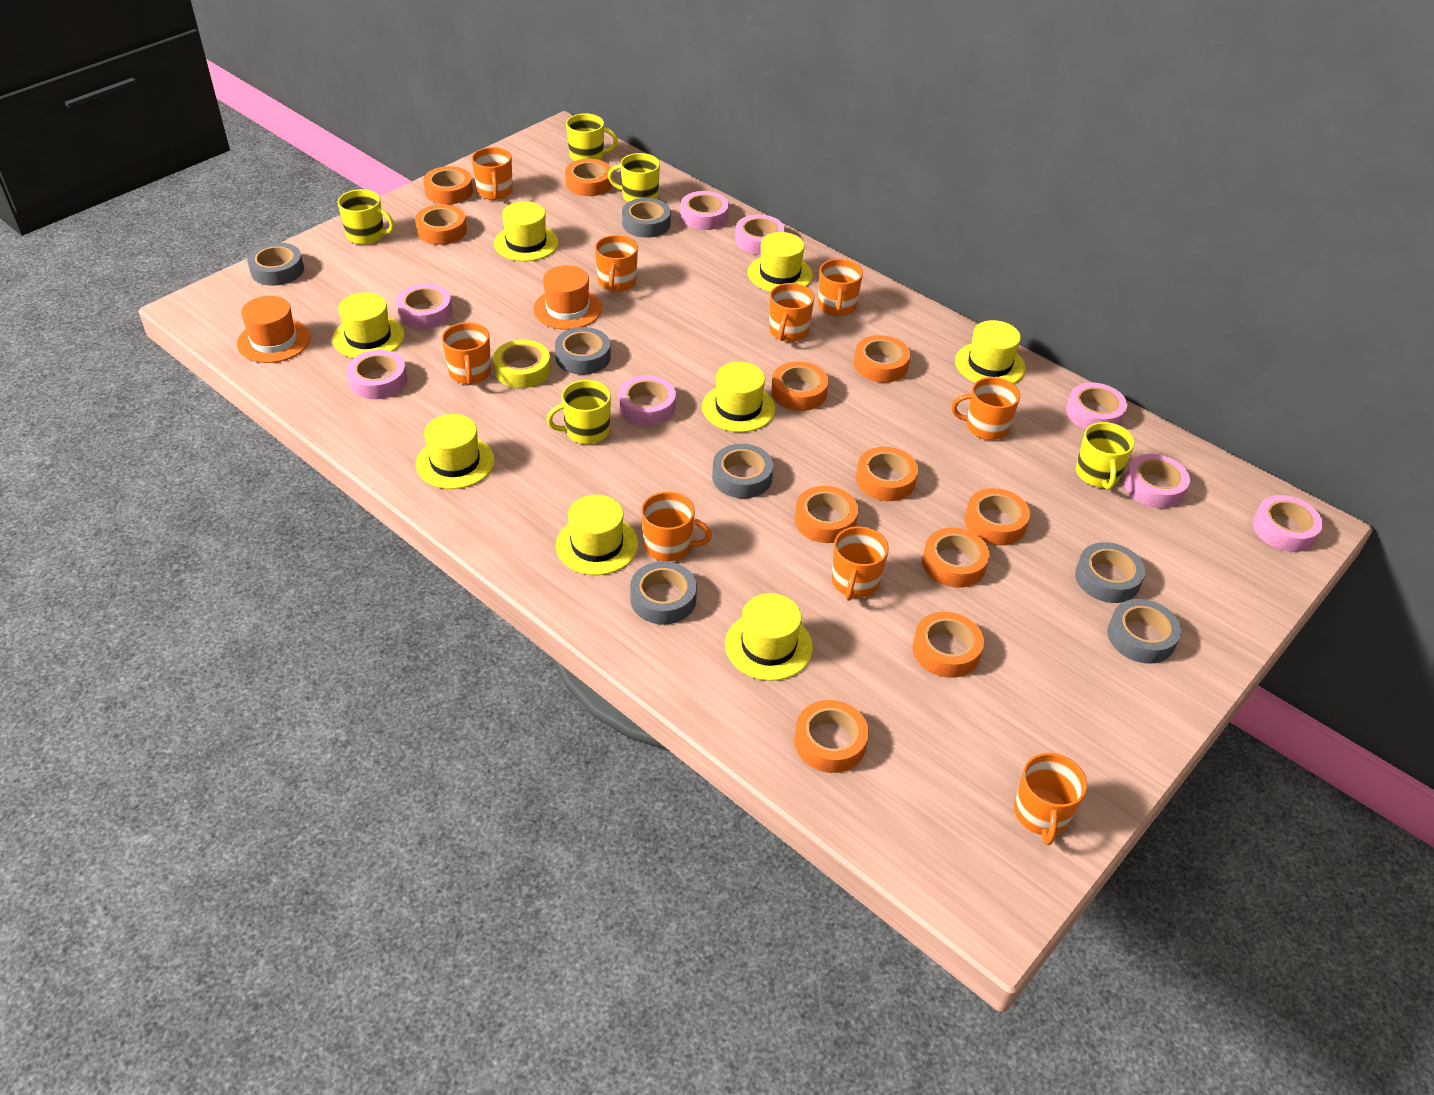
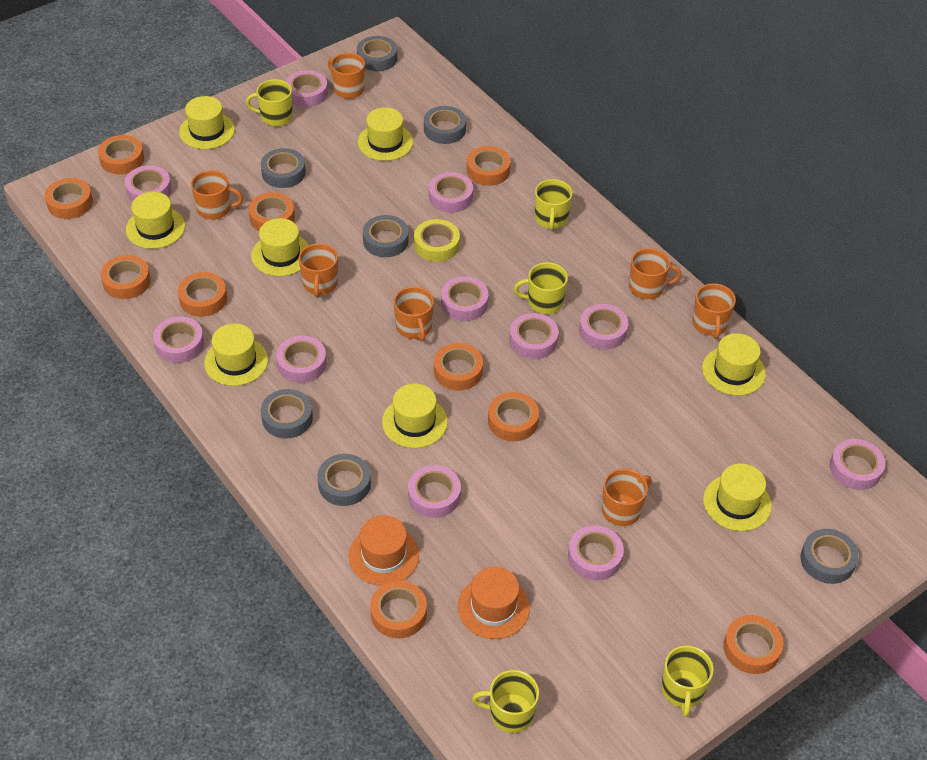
orange mug: 9 -> 7
orange tape: 11 -> 10
pink tape: 8 -> 11

